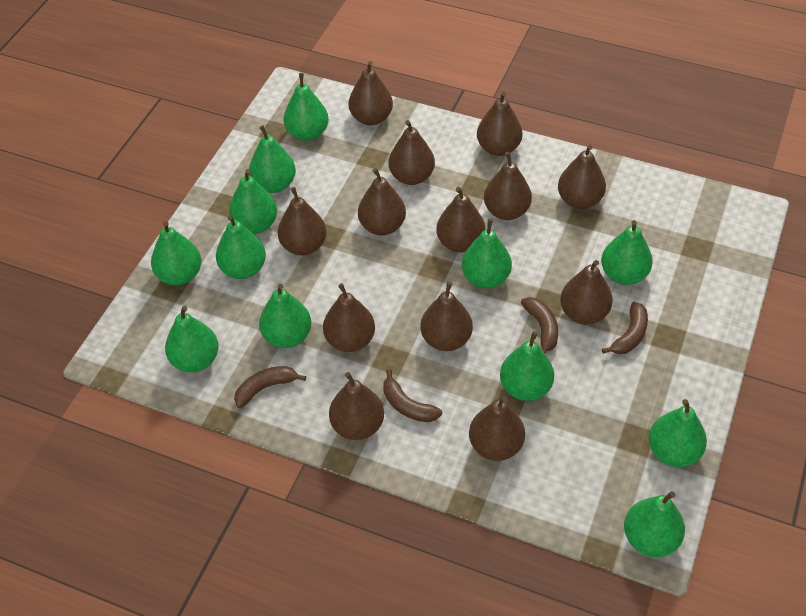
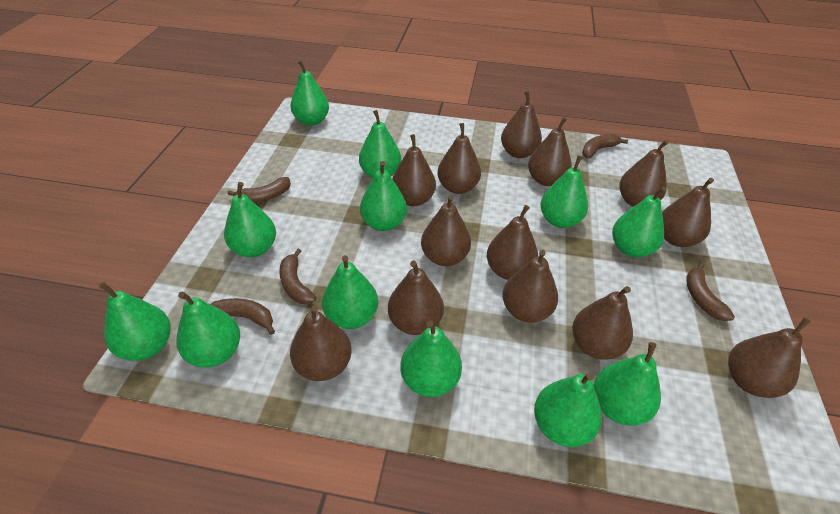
brown banana: 4 -> 5

